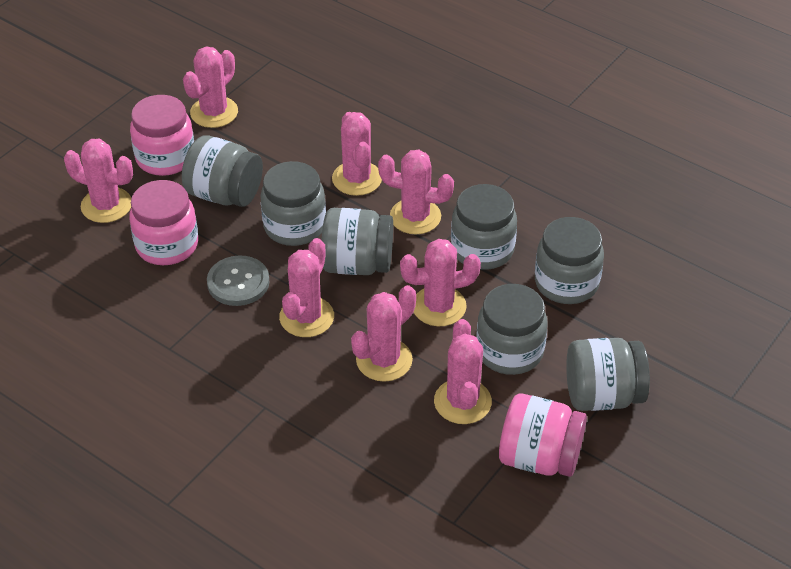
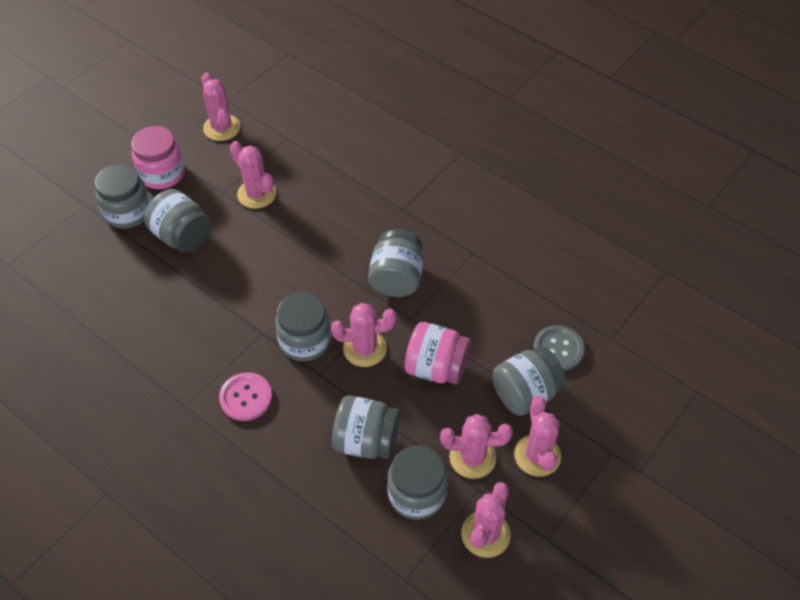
pink button: 0 -> 1
pink cactus: 8 -> 6
pink jar: 3 -> 2

